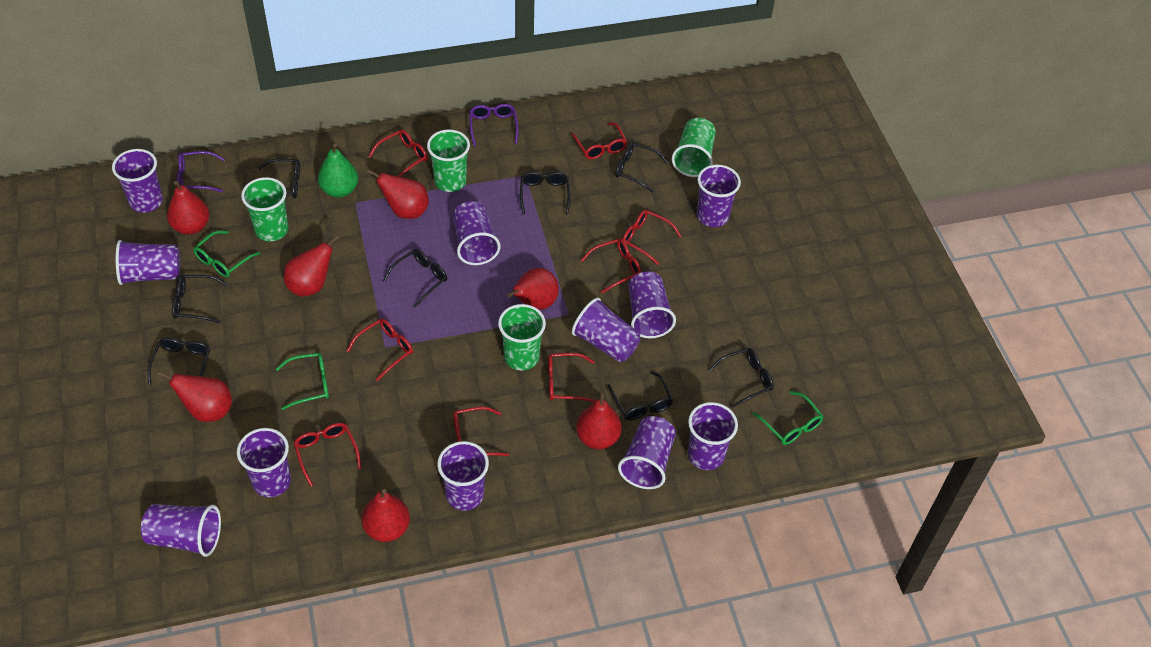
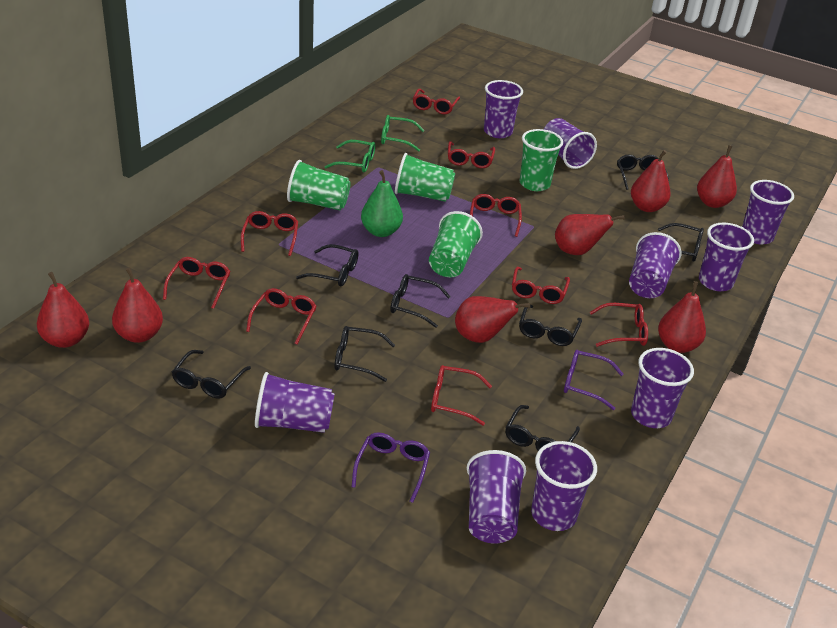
green glasses: 3 -> 2
purple cup: 11 -> 9
red glasses: 8 -> 9

